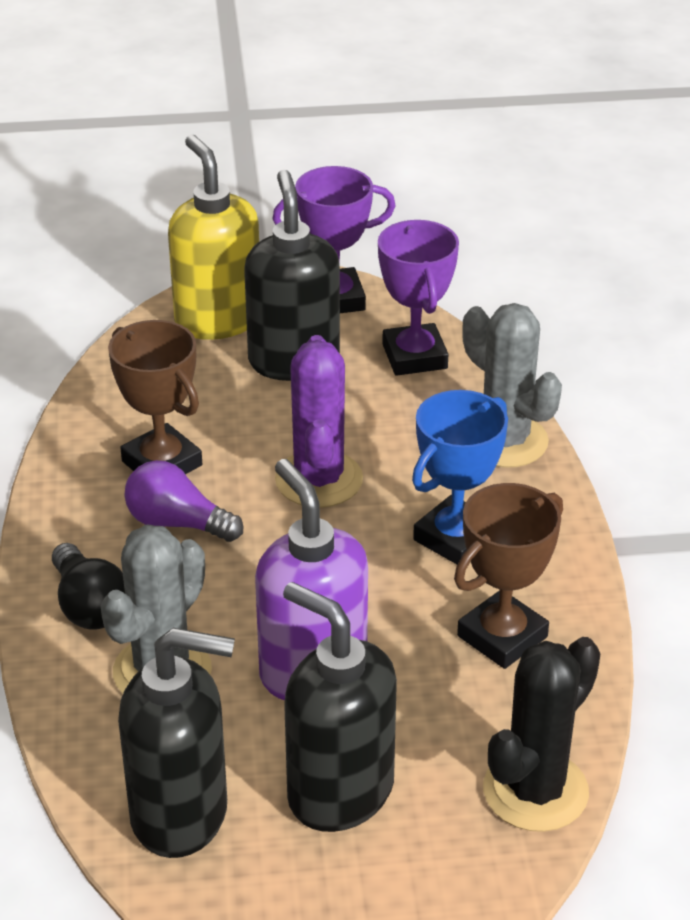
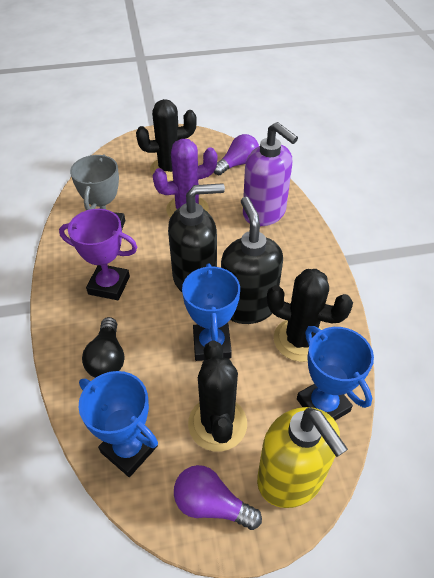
black cactus: 1 -> 3
black soap dispenser: 3 -> 2
blue trophy: 1 -> 3
brown trophy: 2 -> 0
grey cactus: 2 -> 0
grey trophy: 0 -> 1
purple light bulb: 1 -> 2
purple trophy: 2 -> 1

